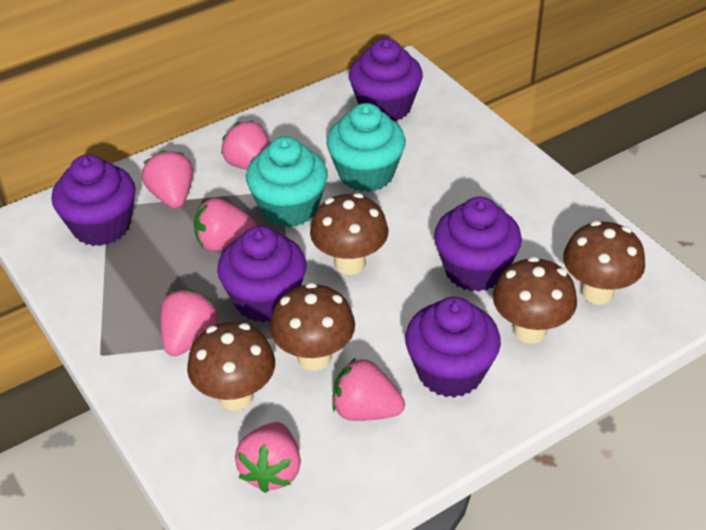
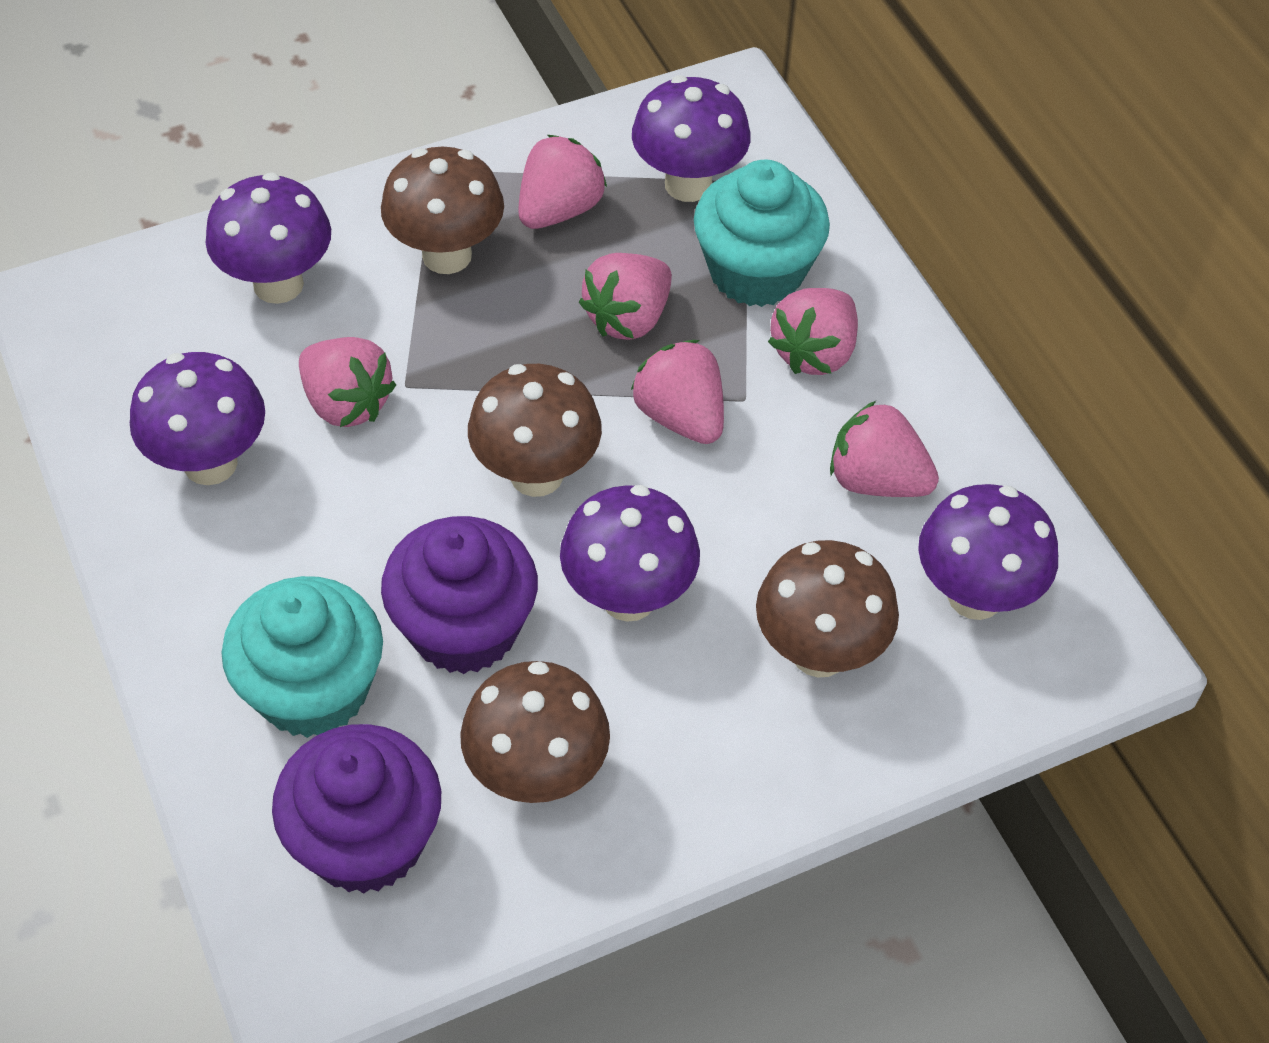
brown mushroom: 5 -> 4
purple cupcake: 5 -> 2
purple mushroom: 0 -> 5

